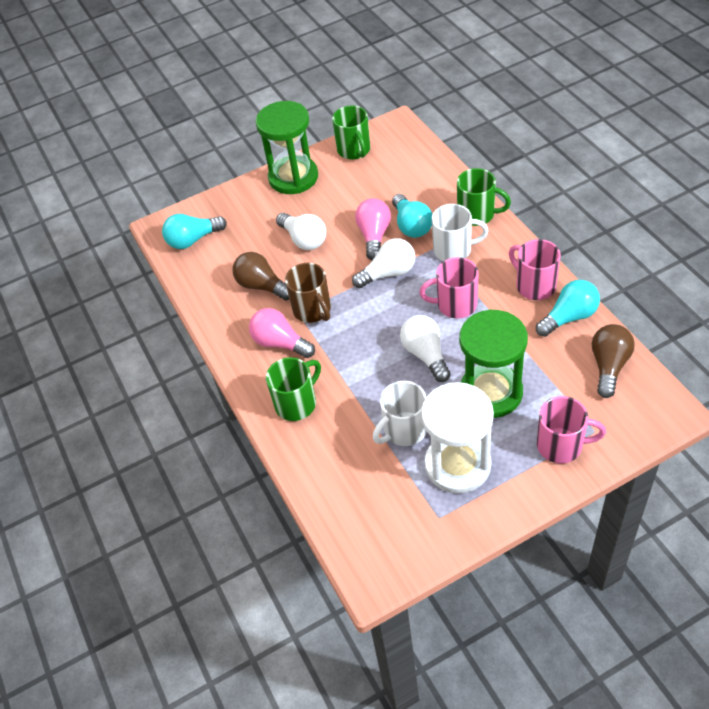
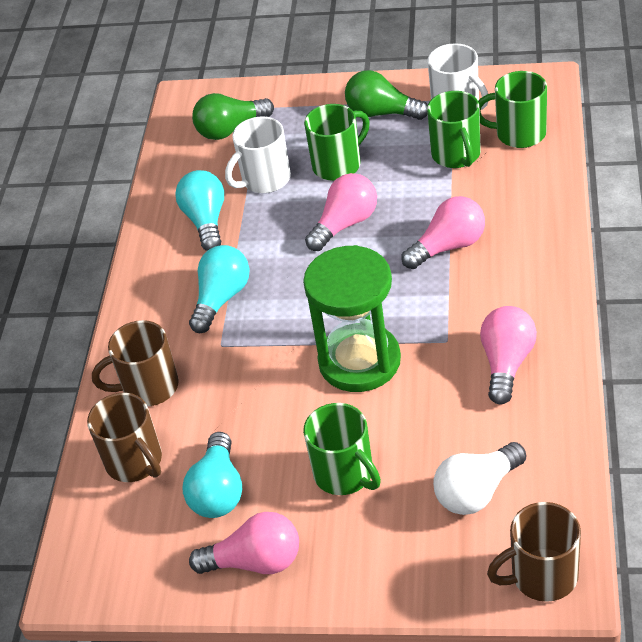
brown light bulb: 2 -> 0
brown mug: 1 -> 3
green hourglass: 2 -> 1
green light bulb: 0 -> 2
green mug: 3 -> 4
pink light bulb: 2 -> 4
pink mug: 3 -> 0
white hourglass: 1 -> 0
white light bulb: 3 -> 1

